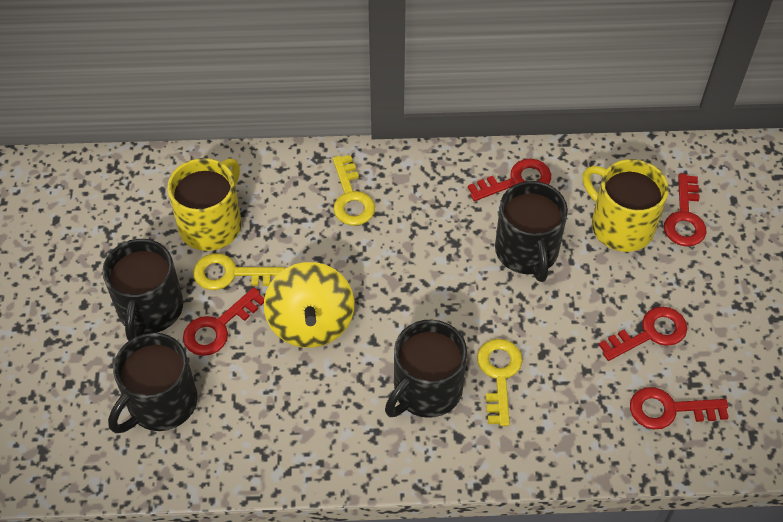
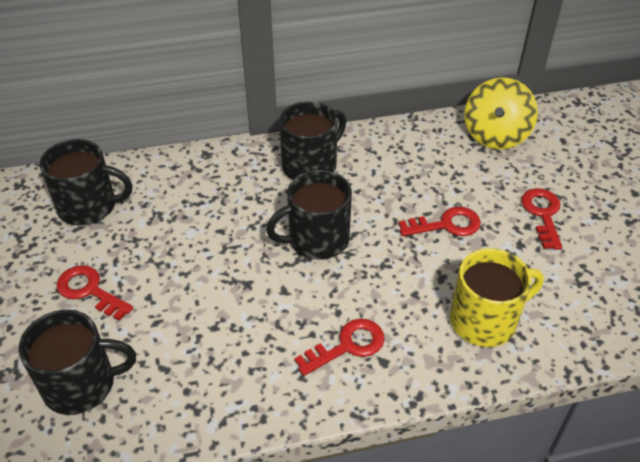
red key: 5 -> 4
yellow key: 3 -> 0
yellow mug: 2 -> 1

